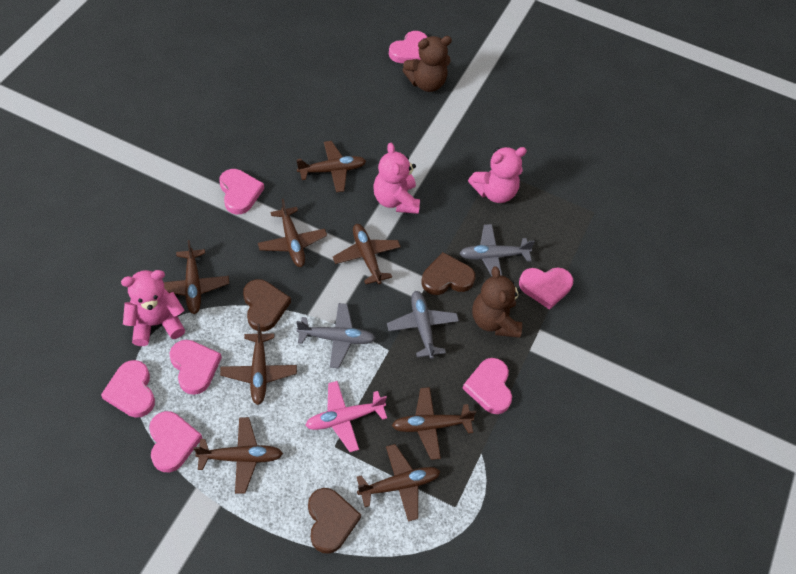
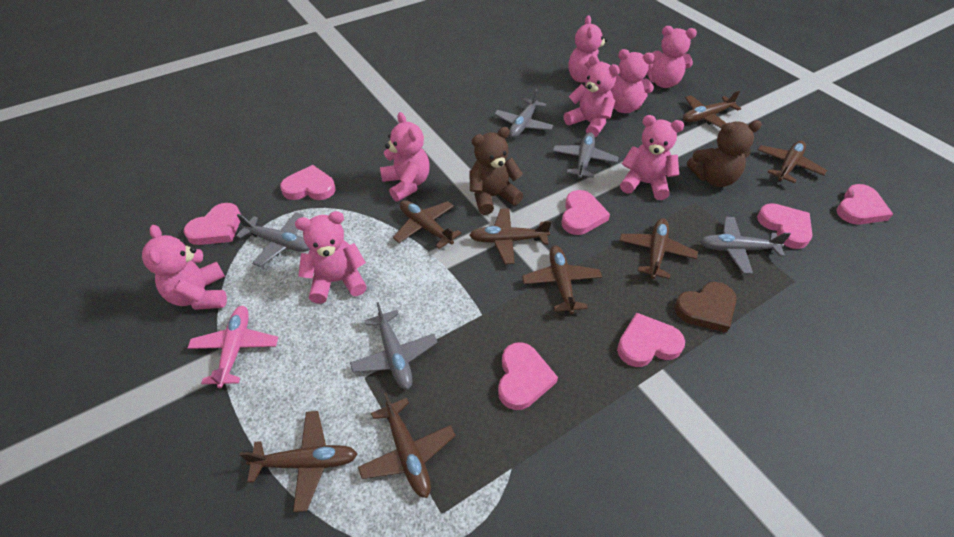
brown heart: 3 -> 1
grey plane: 3 -> 5
pink teddy bear: 3 -> 8

